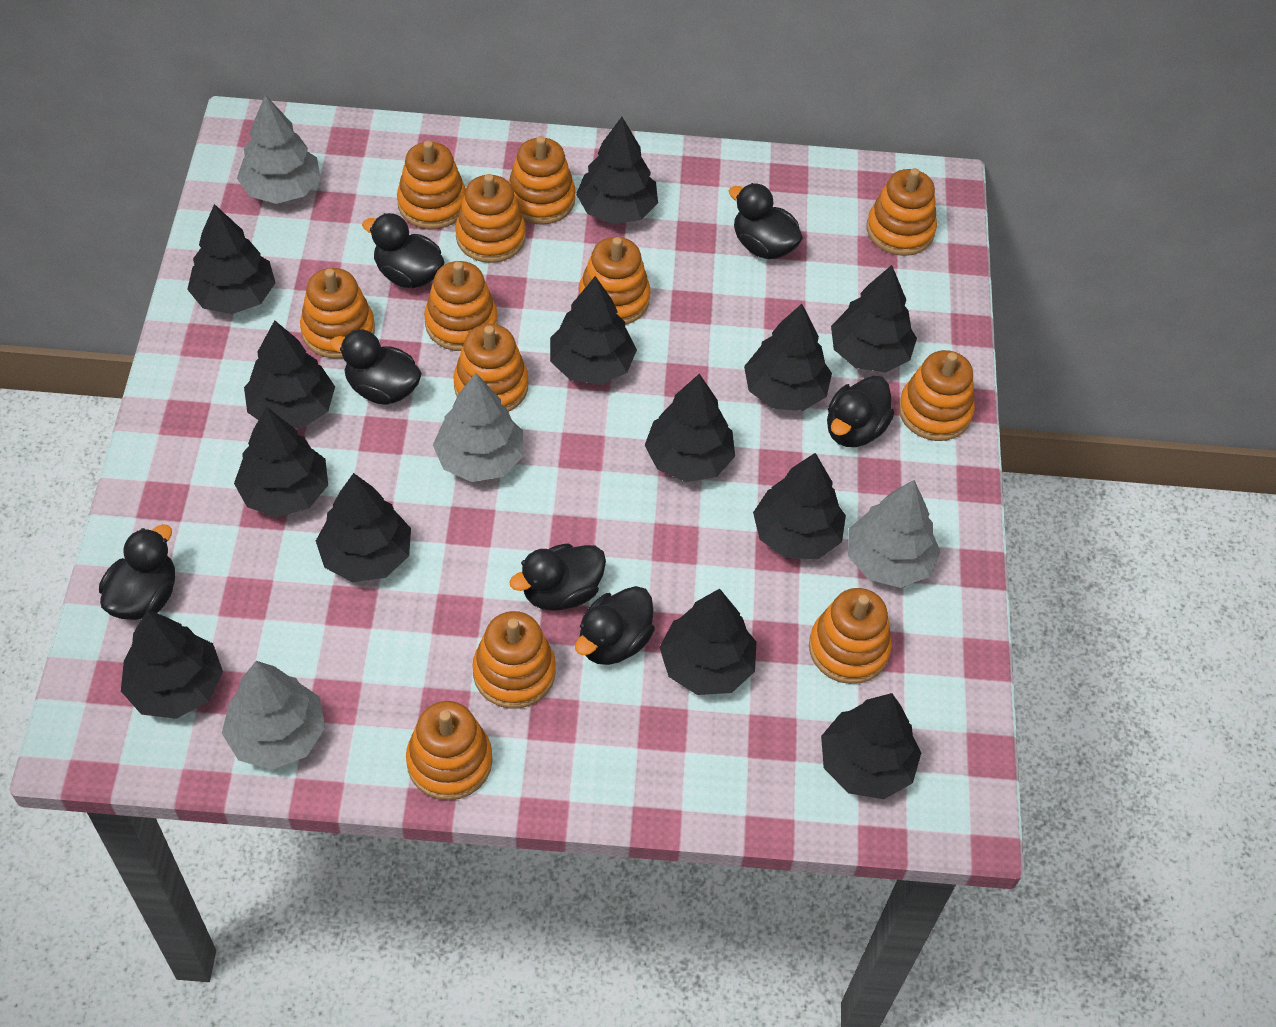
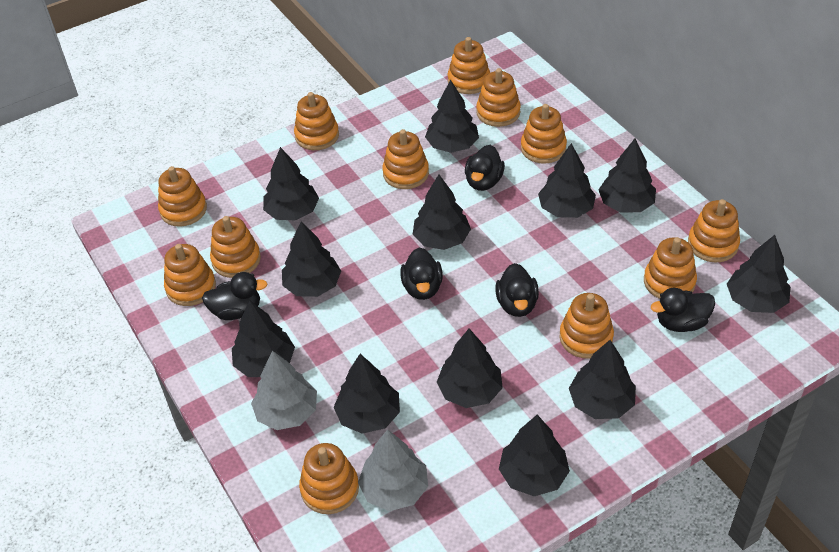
black duck: 7 -> 5
black tree: 13 -> 12
grey tree: 4 -> 2

